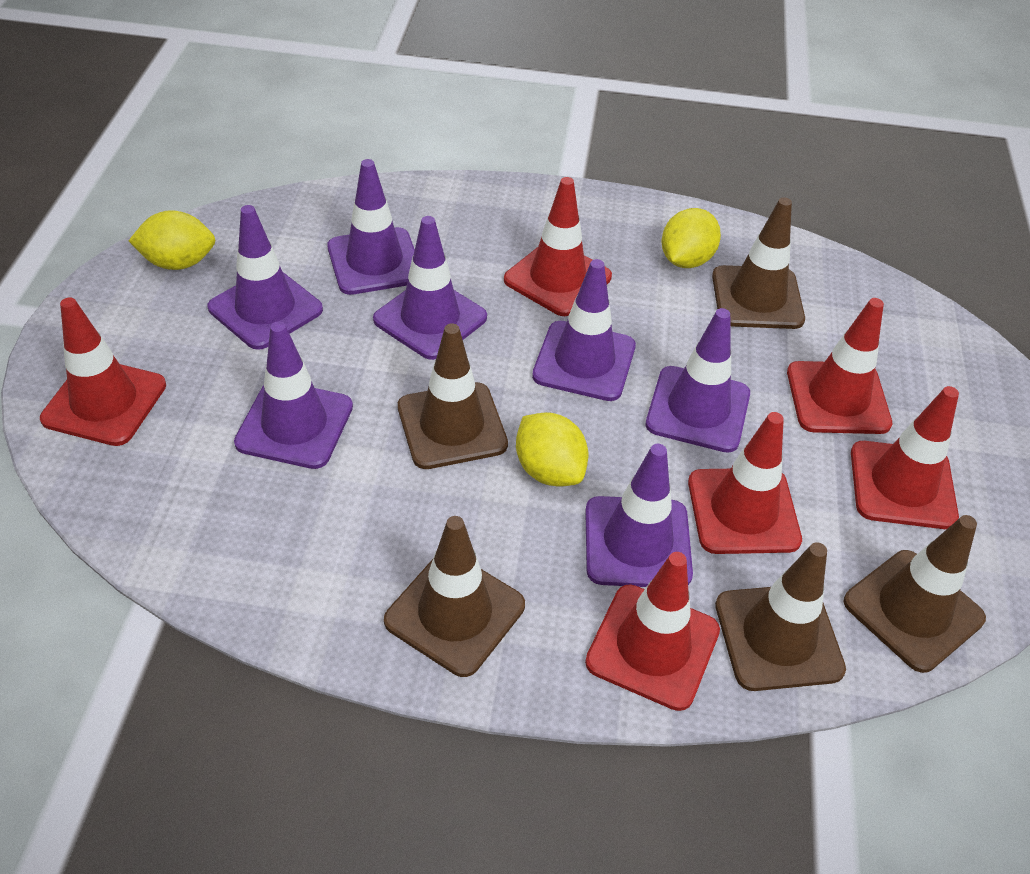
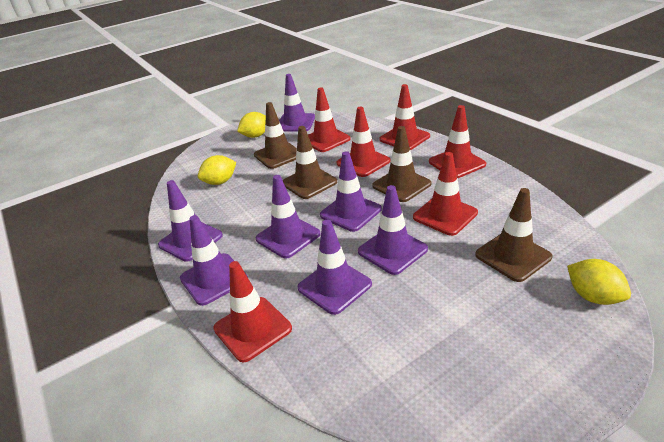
brown traffic cone: 5 -> 4

